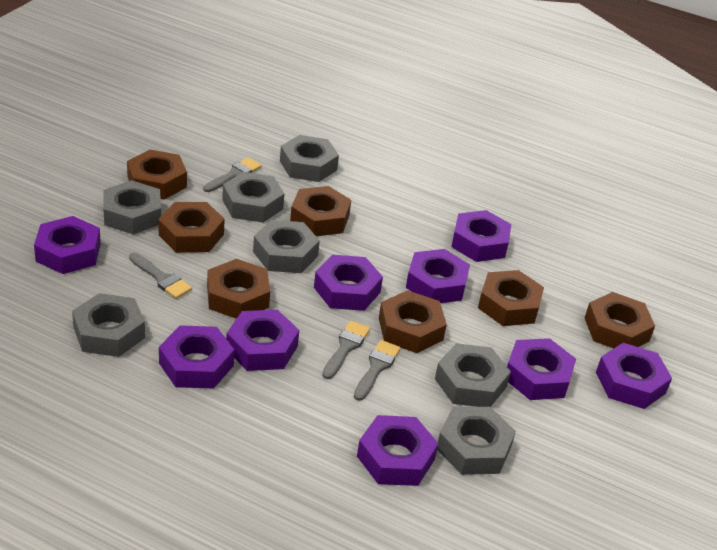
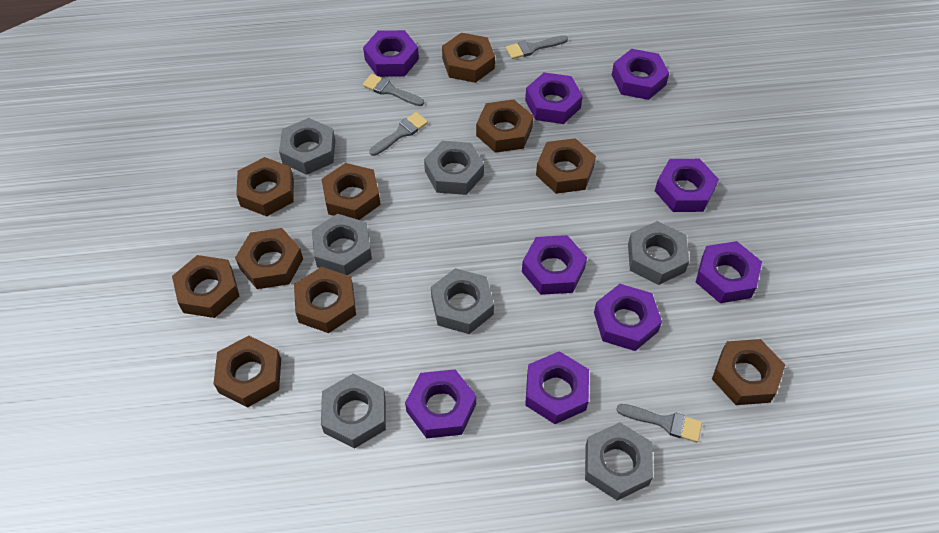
brown nut: 7 -> 10

